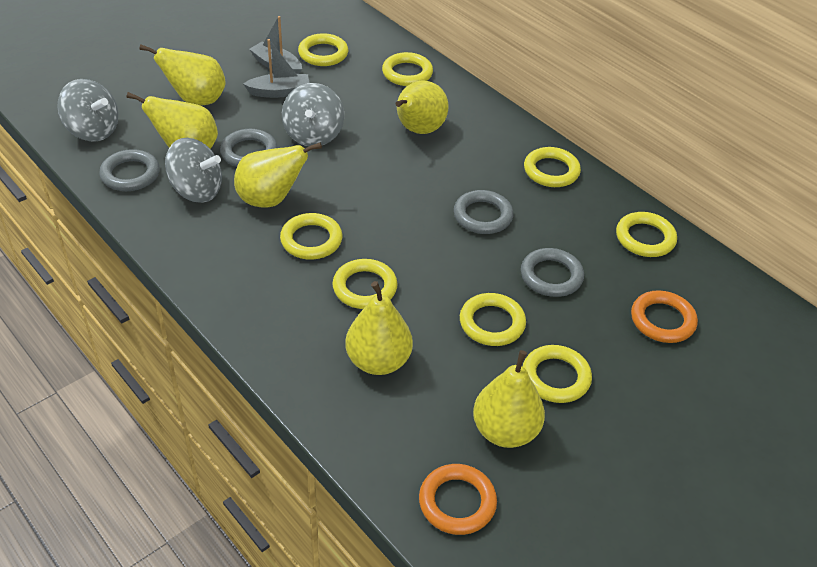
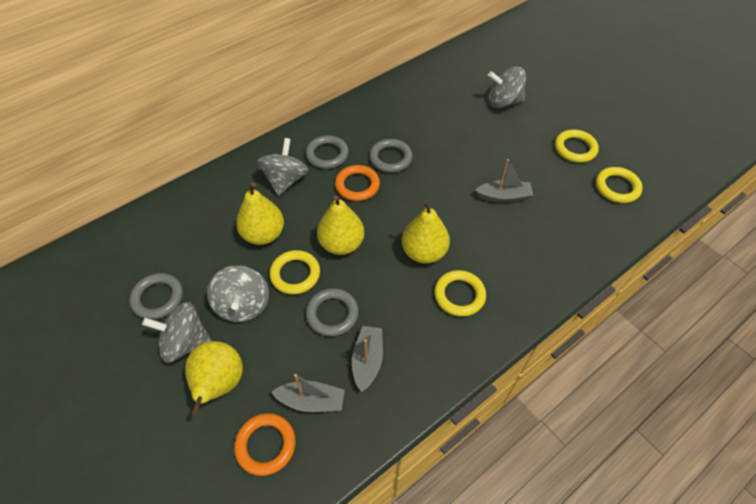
grey boat: 2 -> 3
grey spinning top: 3 -> 4
yellow pear: 6 -> 4
yellow ring: 8 -> 4

